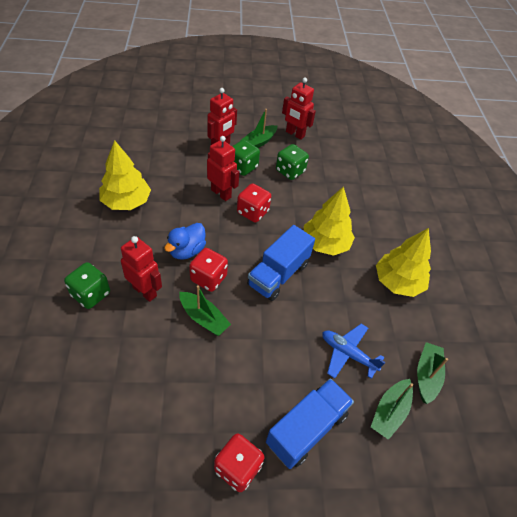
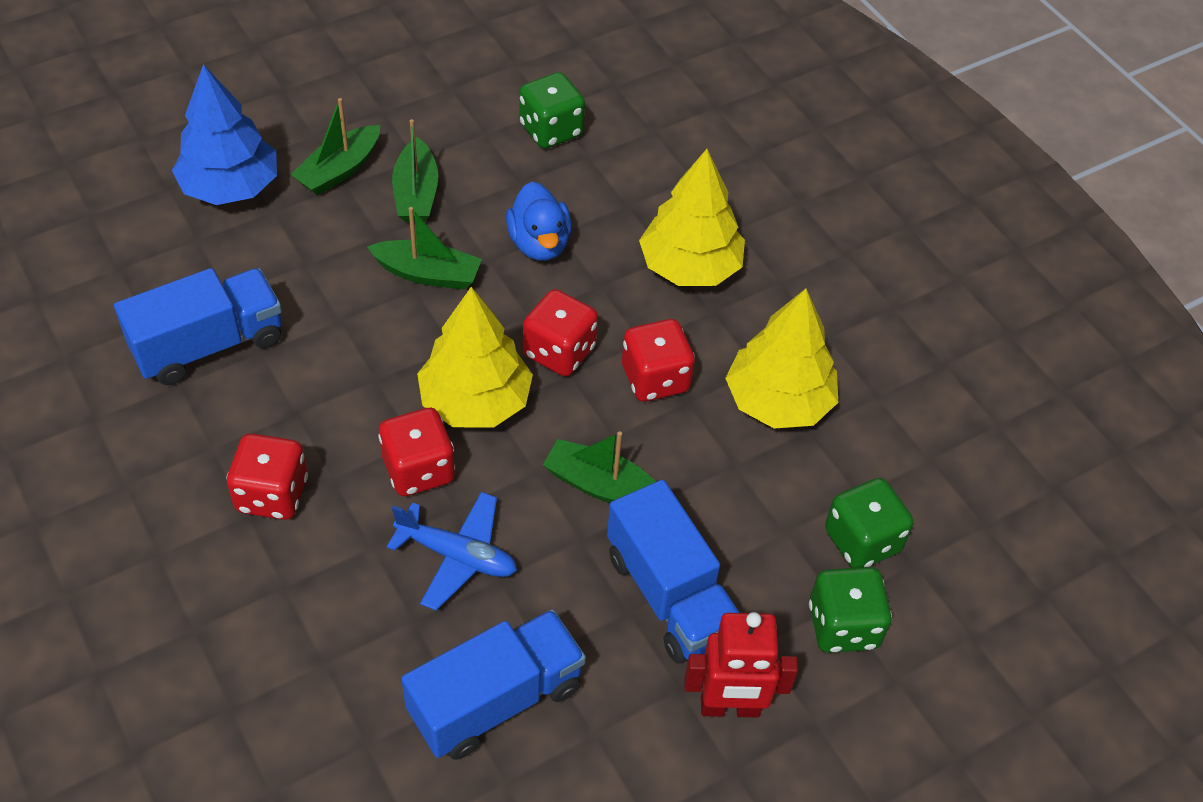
blue tree: 0 -> 1
blue truck: 2 -> 3
red dice: 3 -> 4
red robot: 4 -> 1

